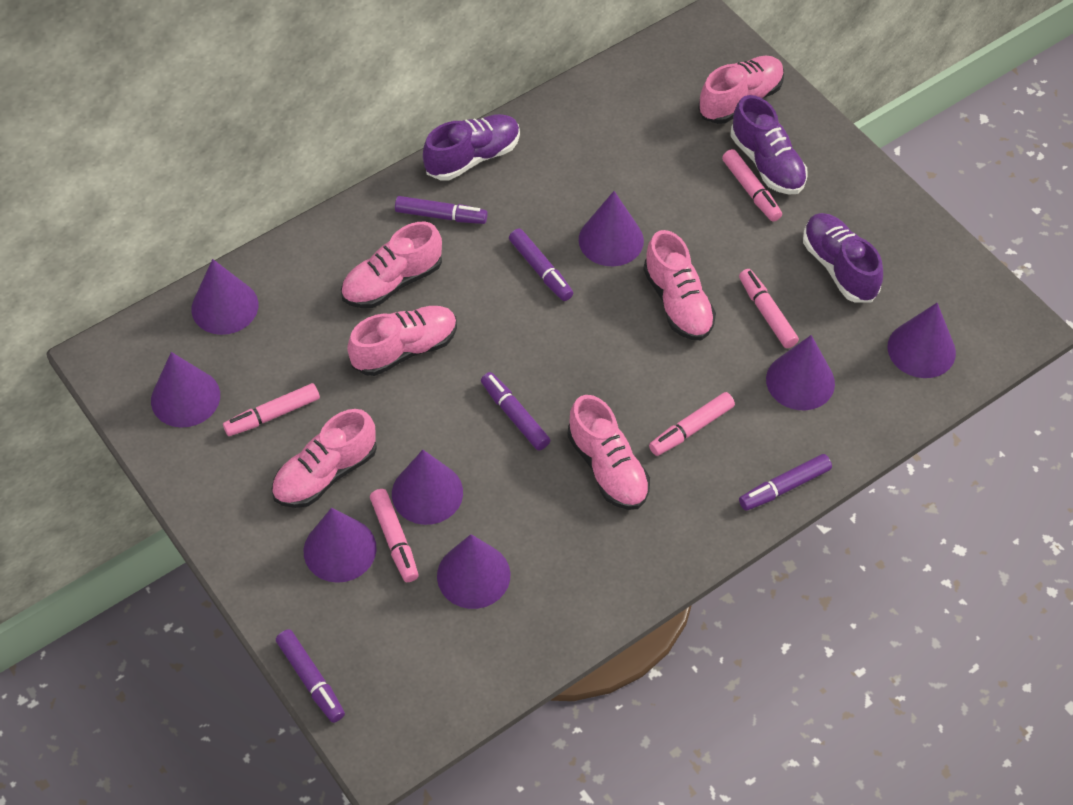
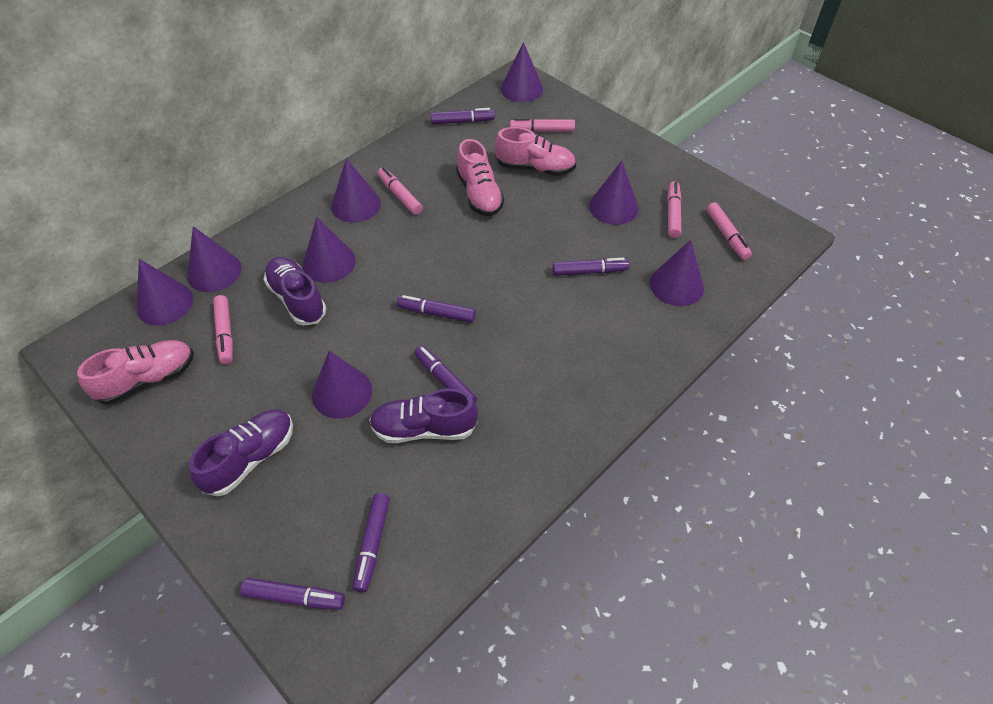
pink shoe: 6 -> 3
purple marker: 5 -> 6

